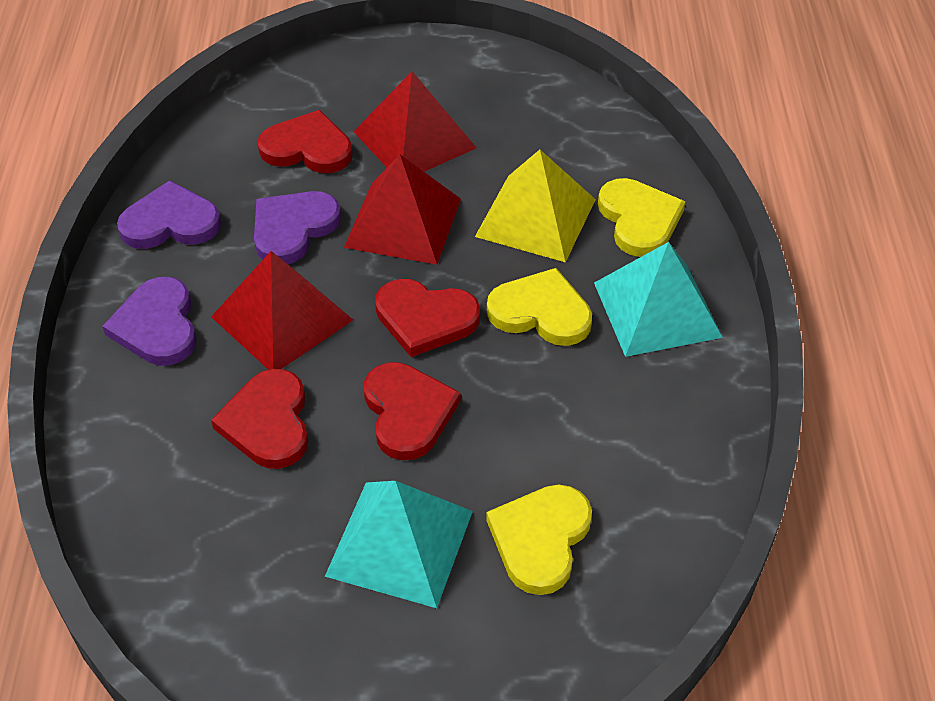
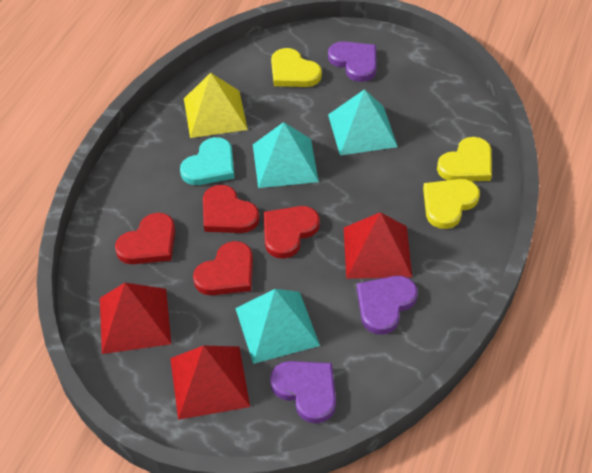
turquoise heart: 0 -> 1
turquoise pyramid: 2 -> 3

